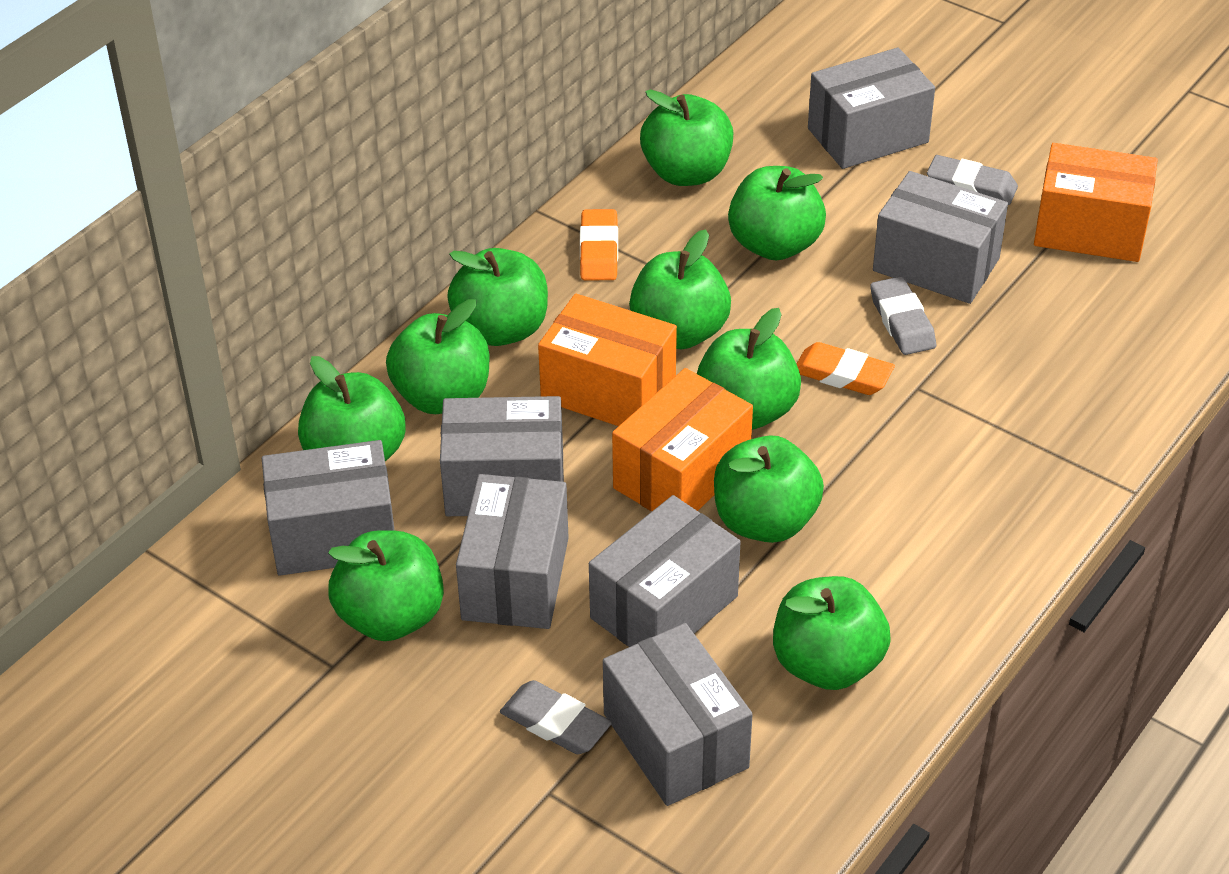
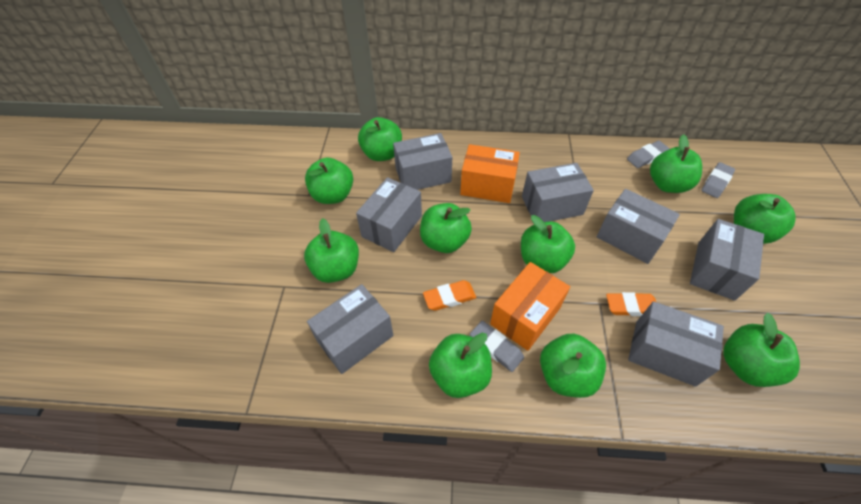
orange box: 3 -> 2

